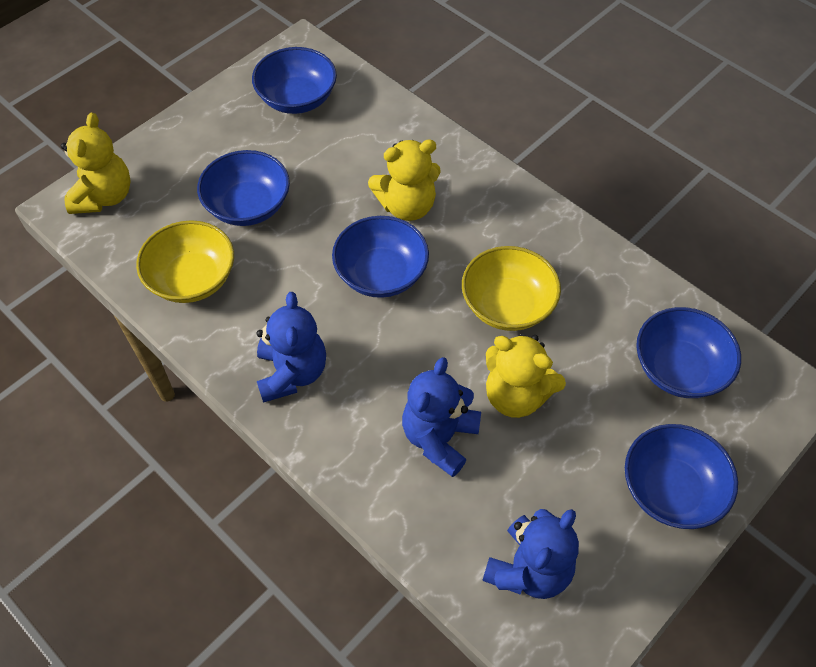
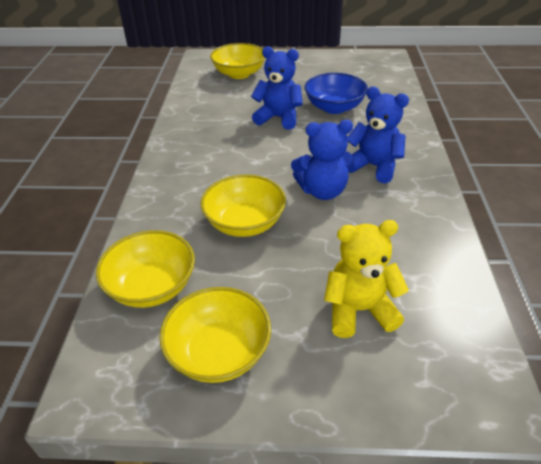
blue bowl: 5 -> 1
yellow bowl: 2 -> 4
yellow teddy bear: 3 -> 1

